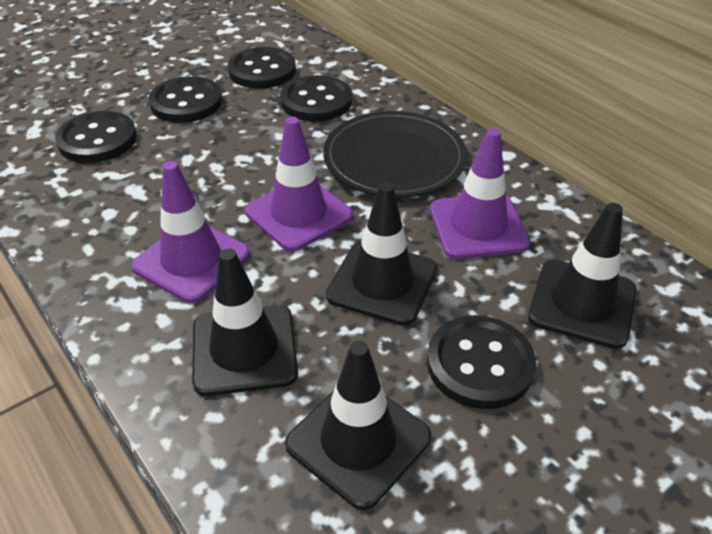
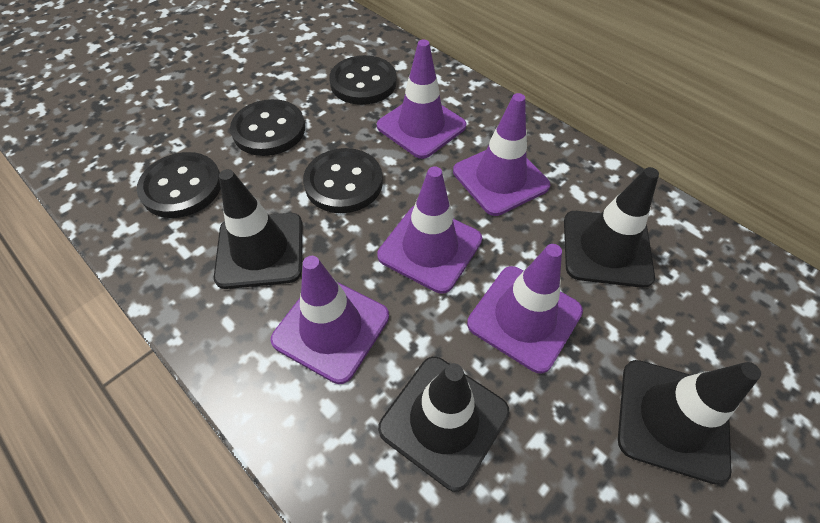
black button: 5 -> 4
black plate: 1 -> 0
purple traffic cone: 3 -> 5

